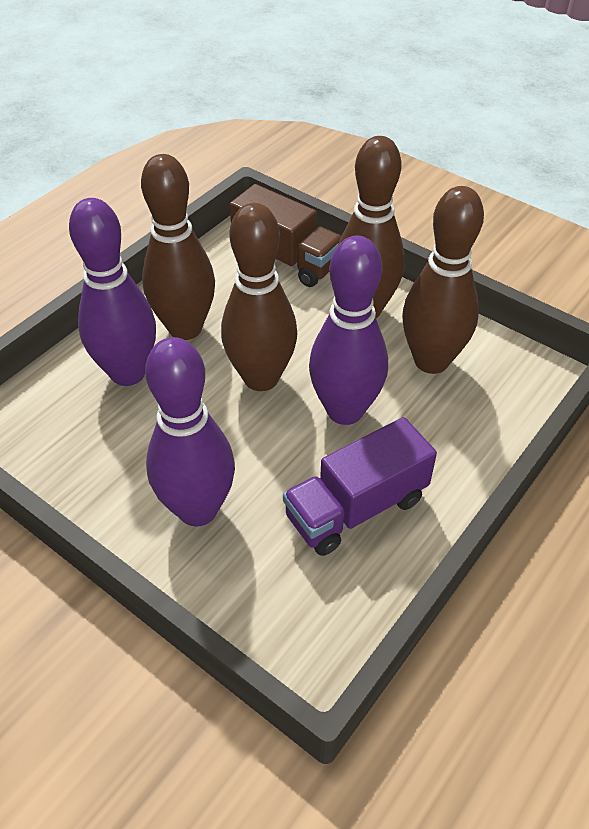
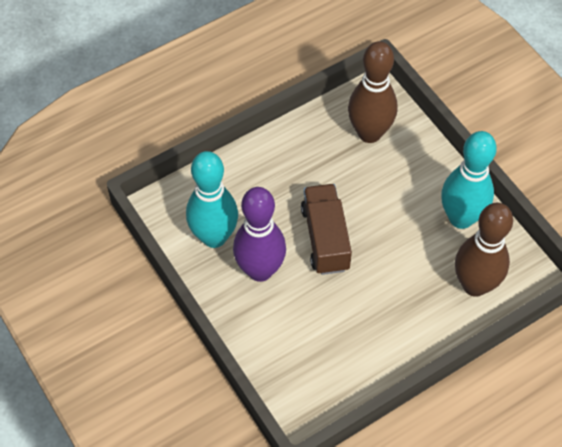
brown bowling pin: 4 -> 2
purple bowling pin: 3 -> 1
purple truck: 1 -> 0
turquoise bowling pin: 0 -> 2

